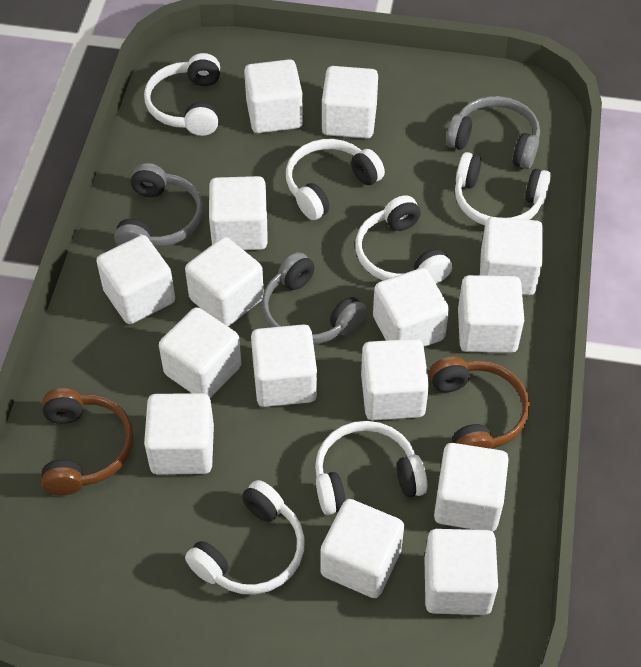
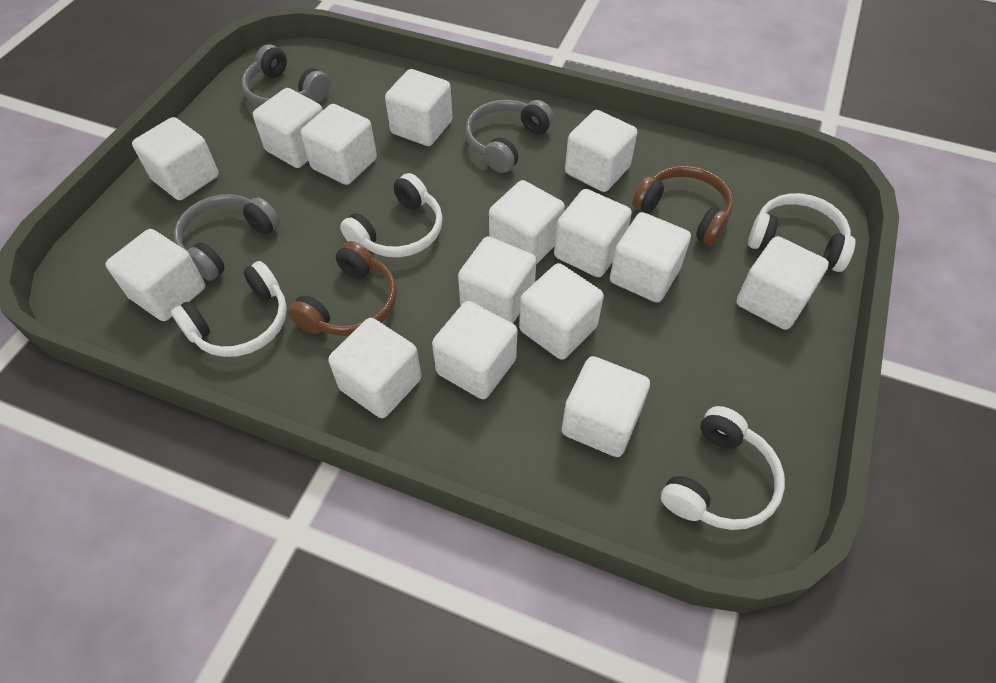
white headphones: 6 -> 4

